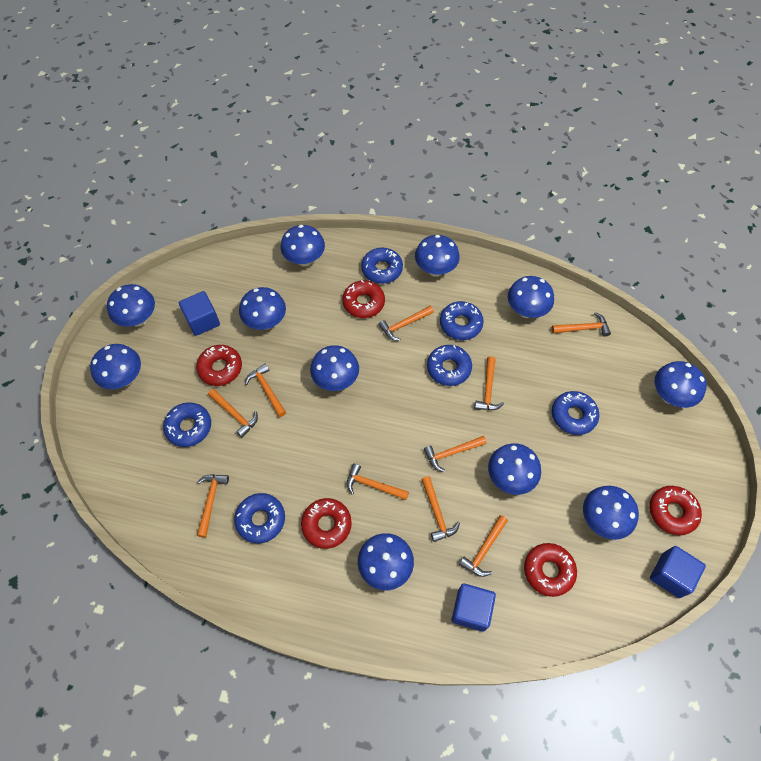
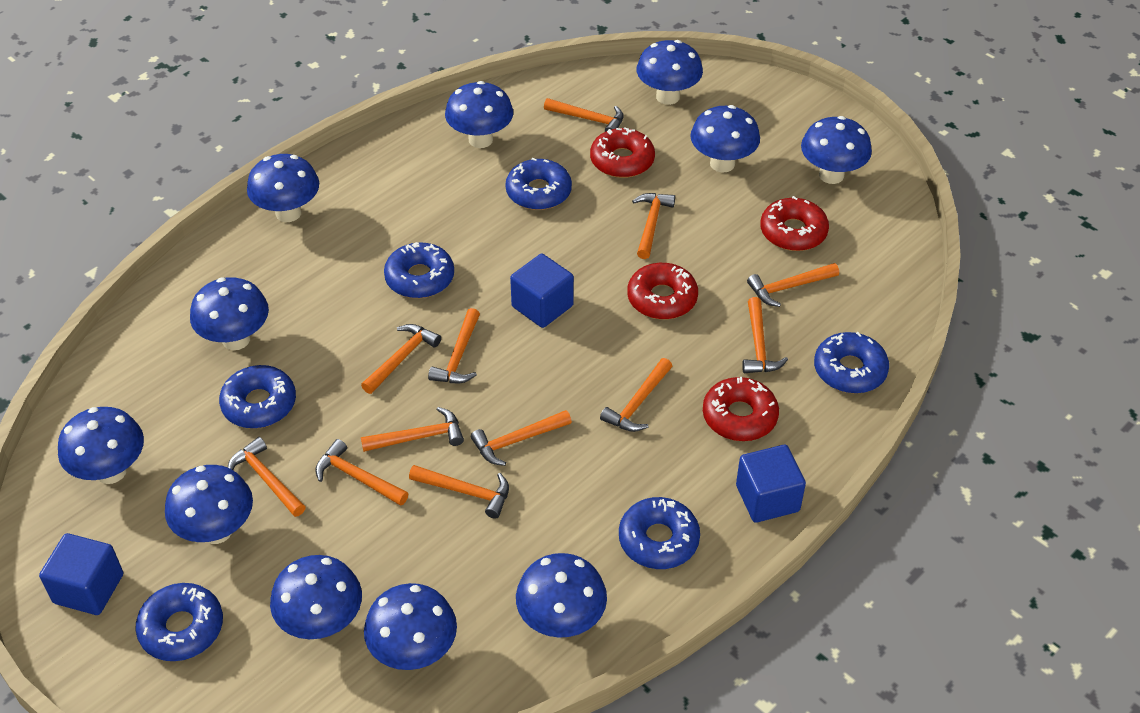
orange hammer: 10 -> 12
red donut: 5 -> 4

